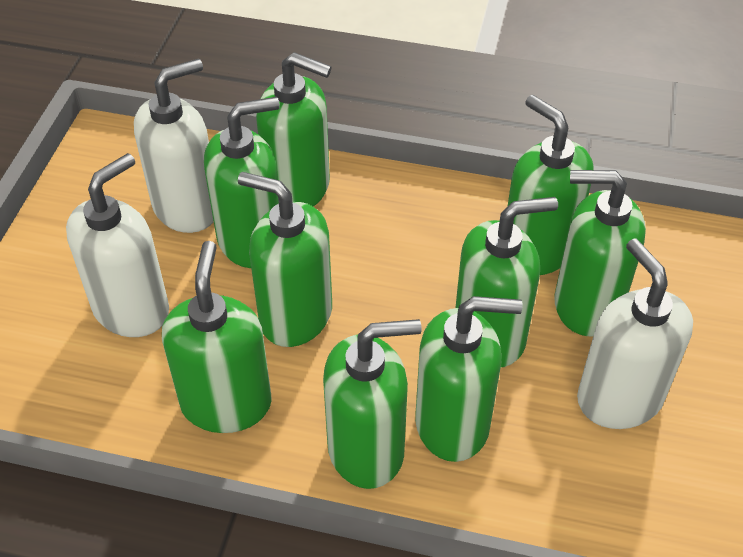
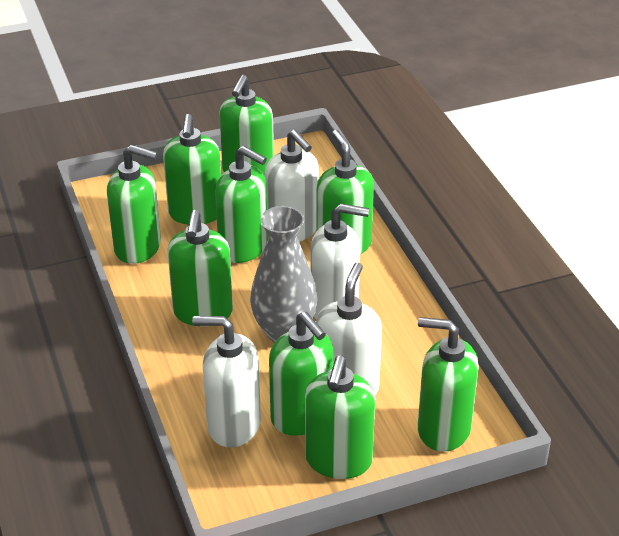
grey vase: 0 -> 1
white soap dispenser: 3 -> 4

